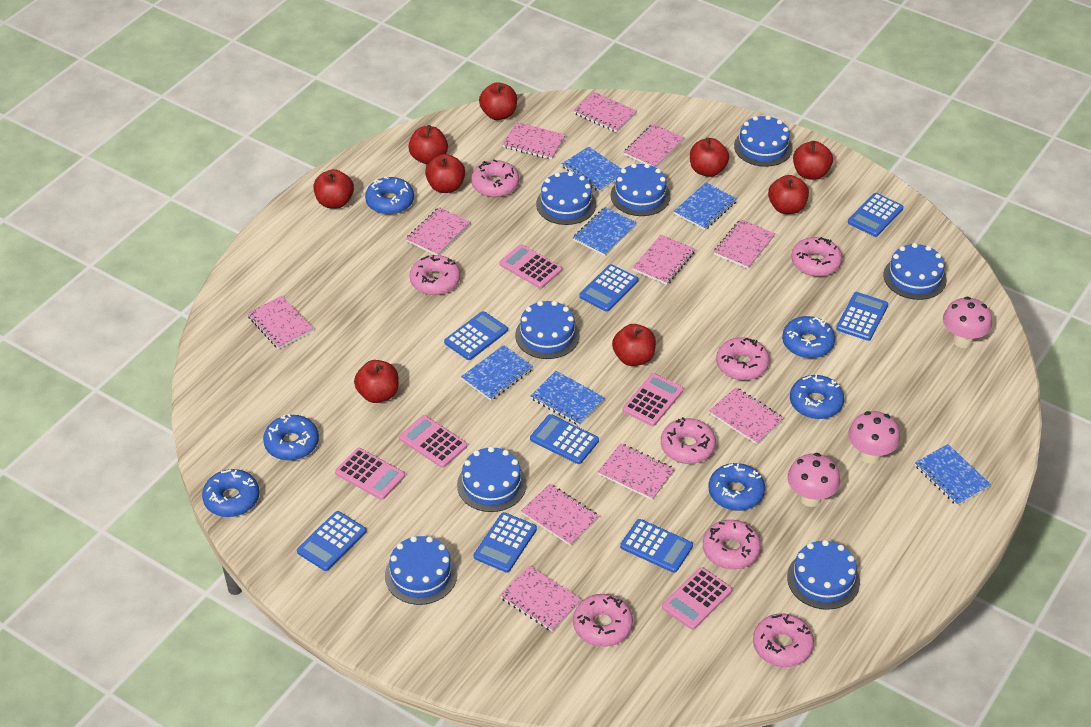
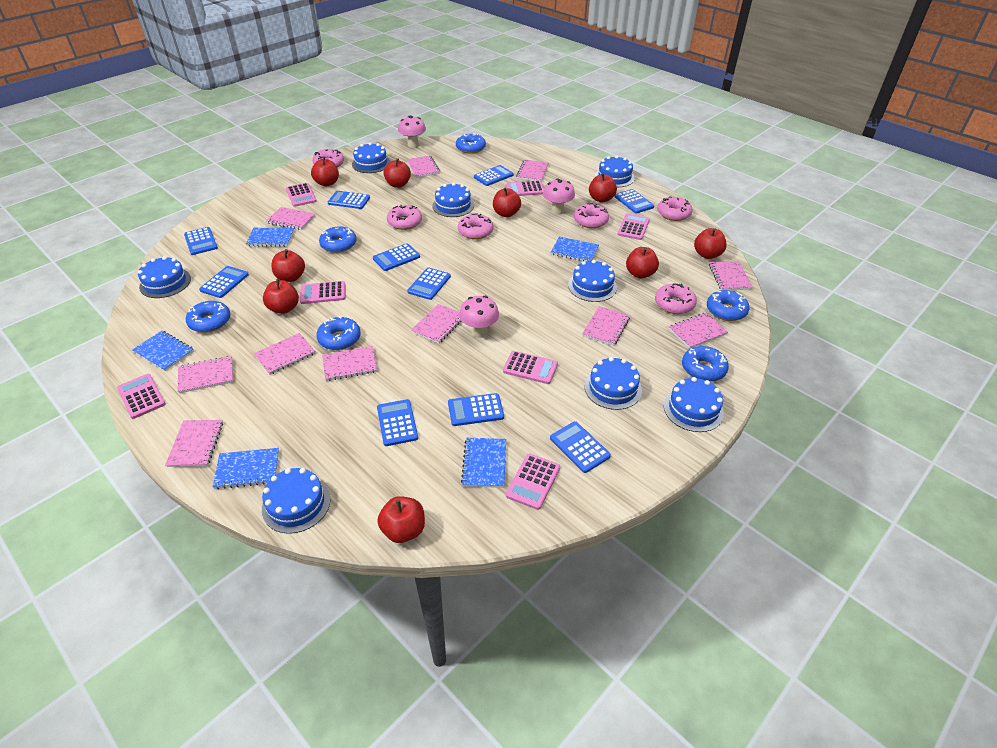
blue calculator: 8 -> 10
blue notebook: 6 -> 5
pink calculator: 5 -> 7
pink donut: 8 -> 6

